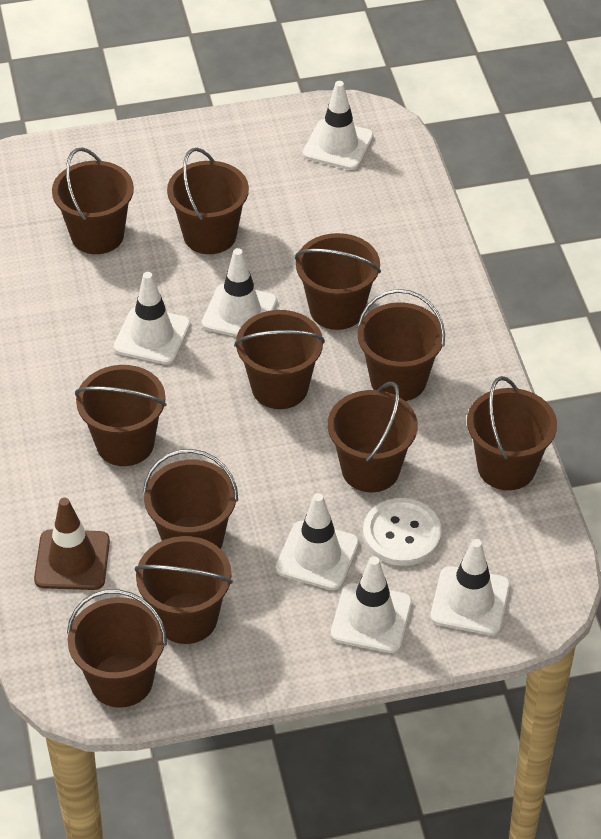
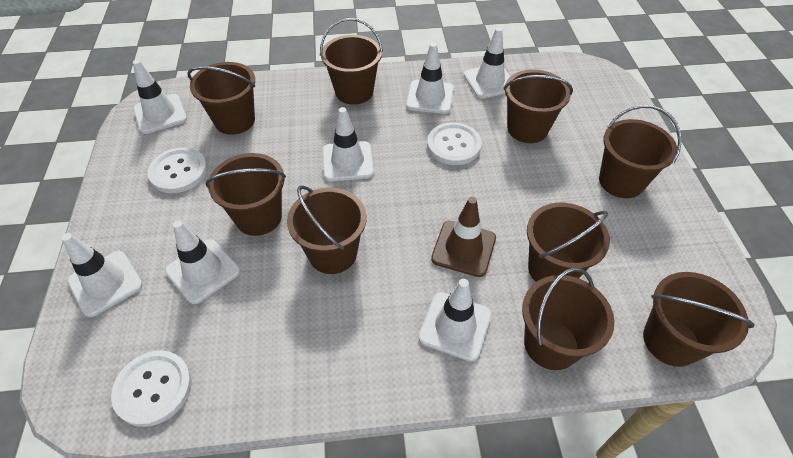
brown bucket: 11 -> 9
white button: 1 -> 3
white traffic cone: 6 -> 7

